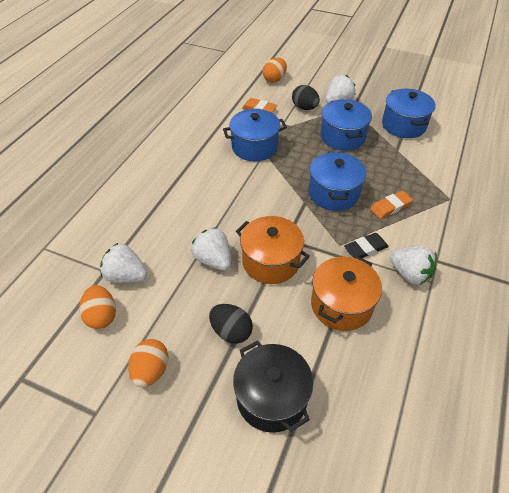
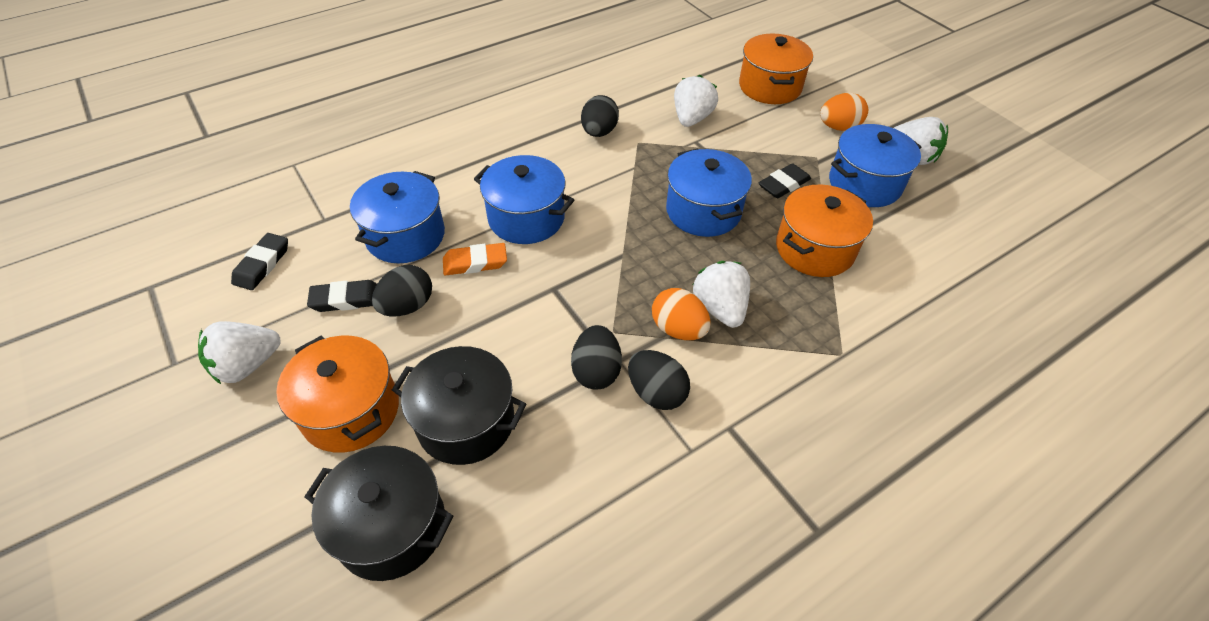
black egg: 2 -> 4
black eraser: 1 -> 3
black pot: 1 -> 2
orange egg: 3 -> 2
orange eraser: 2 -> 1
orange pot: 2 -> 3

